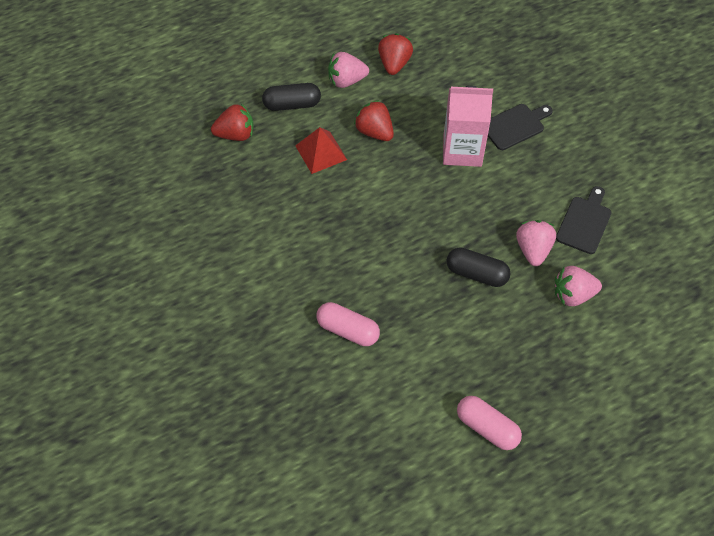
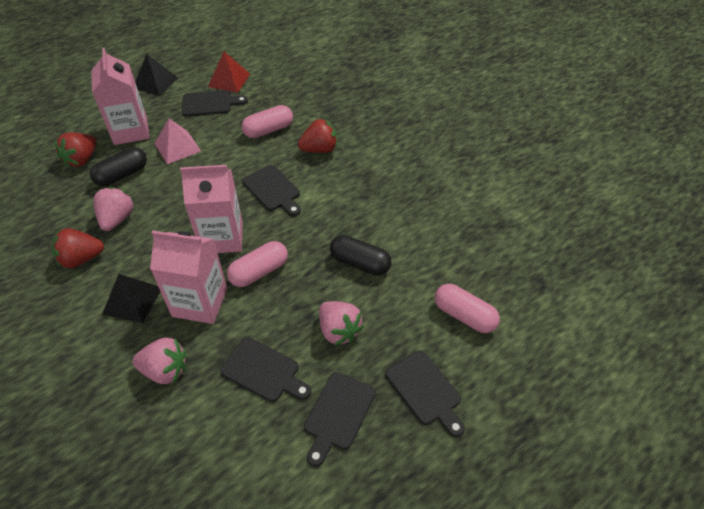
black cutting board: 2 -> 5
black pyramid: 0 -> 2
pink capsule: 2 -> 3
pink carton: 1 -> 3
pink pyramid: 0 -> 1

